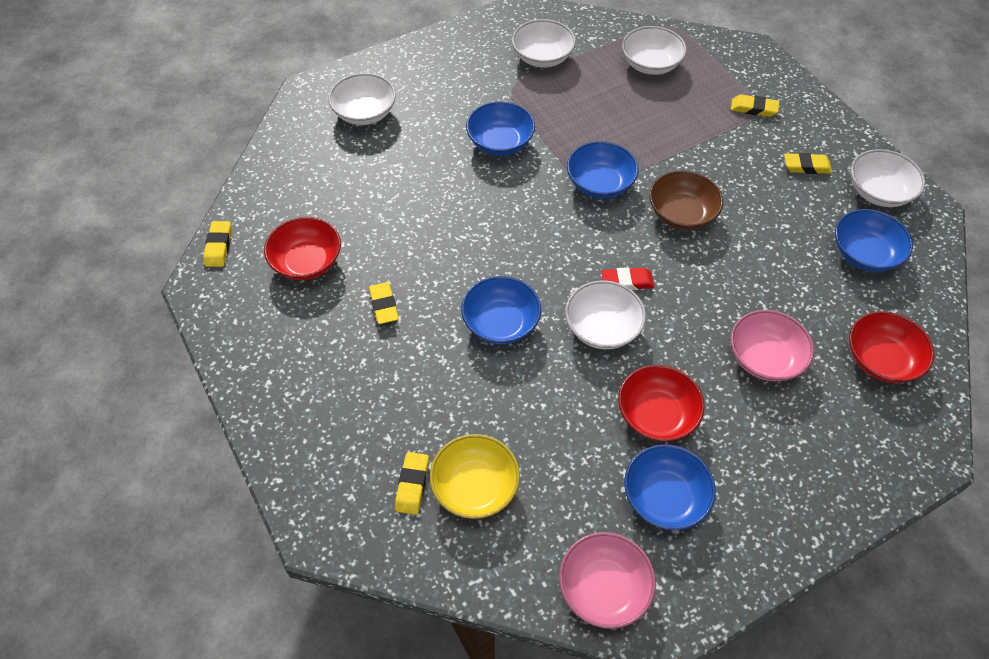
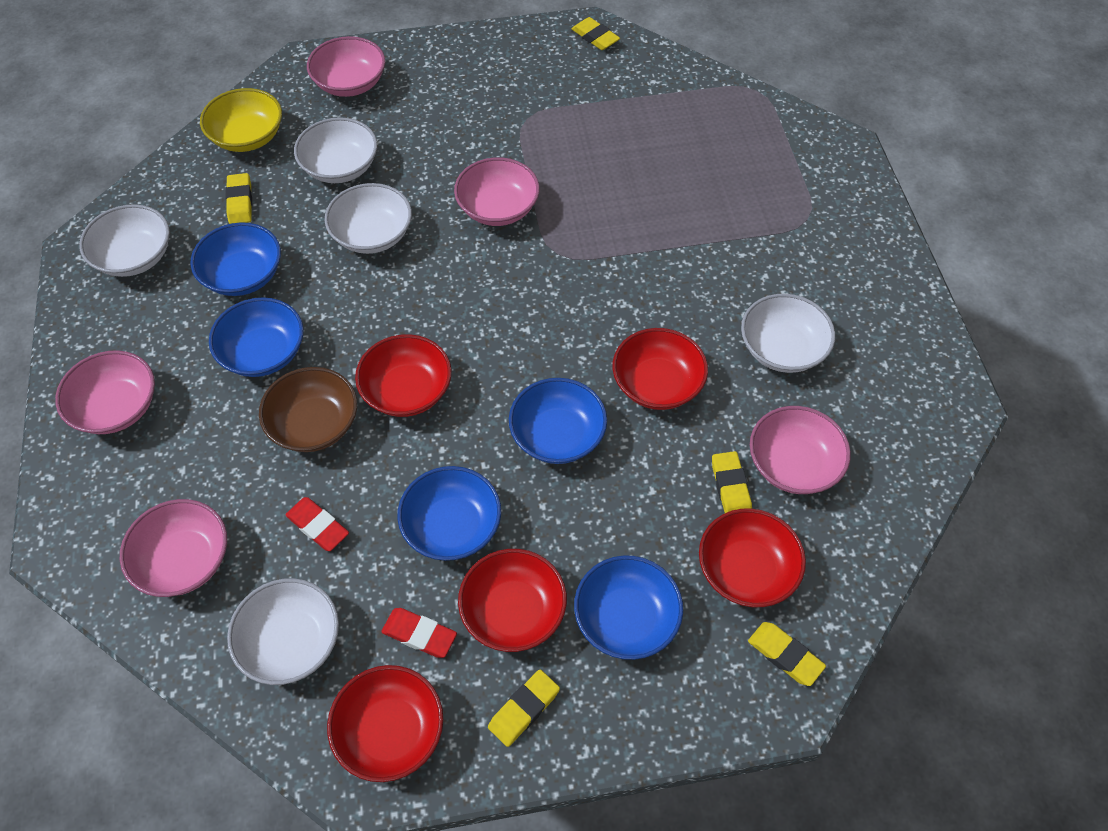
pink bowl: 2 -> 5
red bowl: 3 -> 5
red eraser: 1 -> 2

